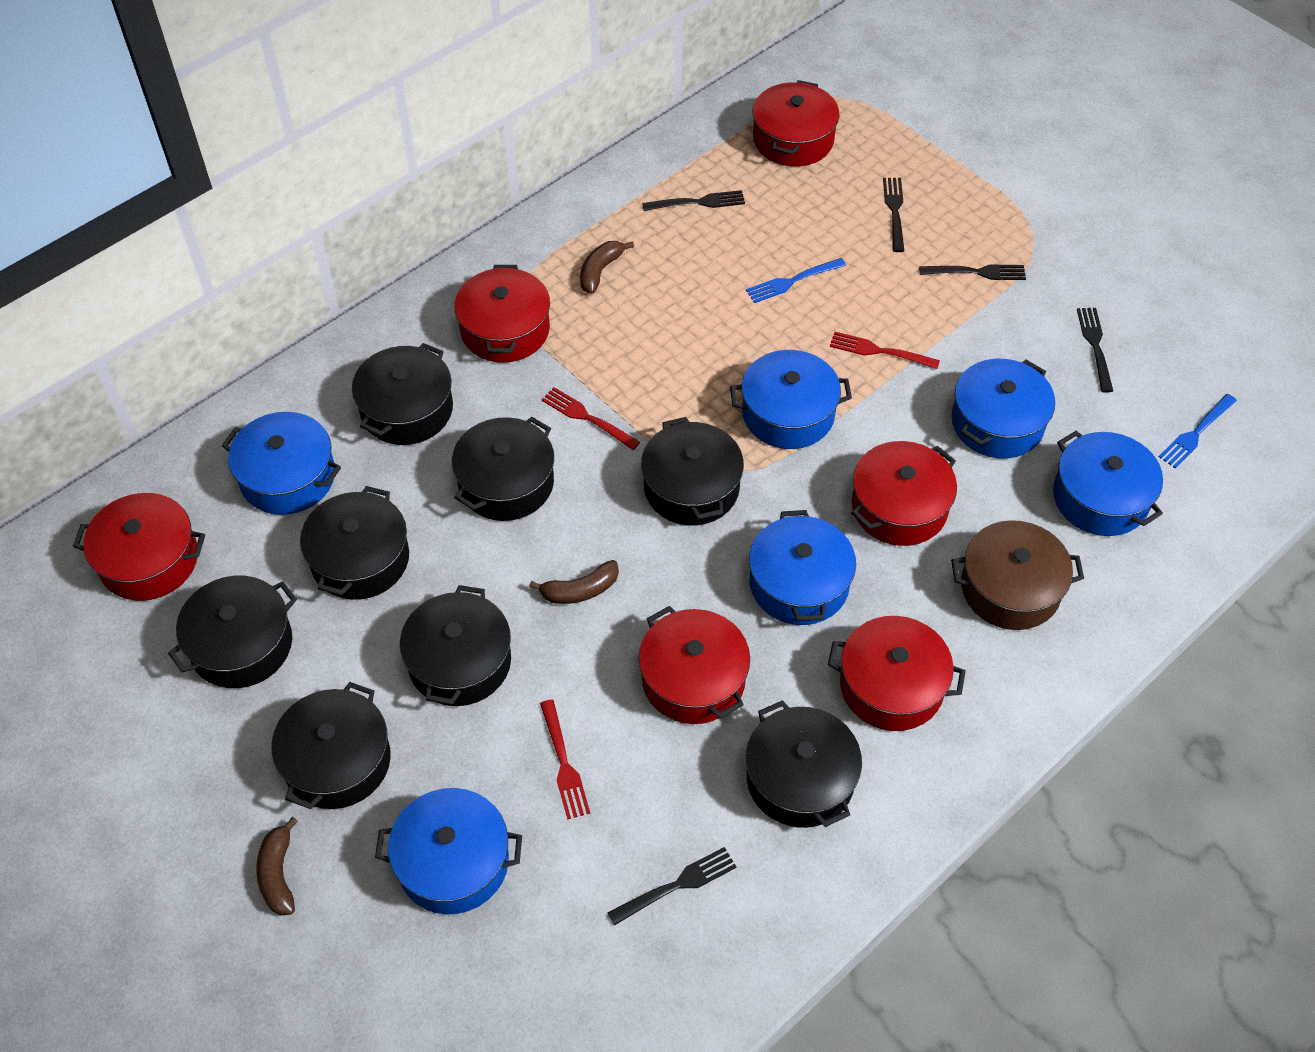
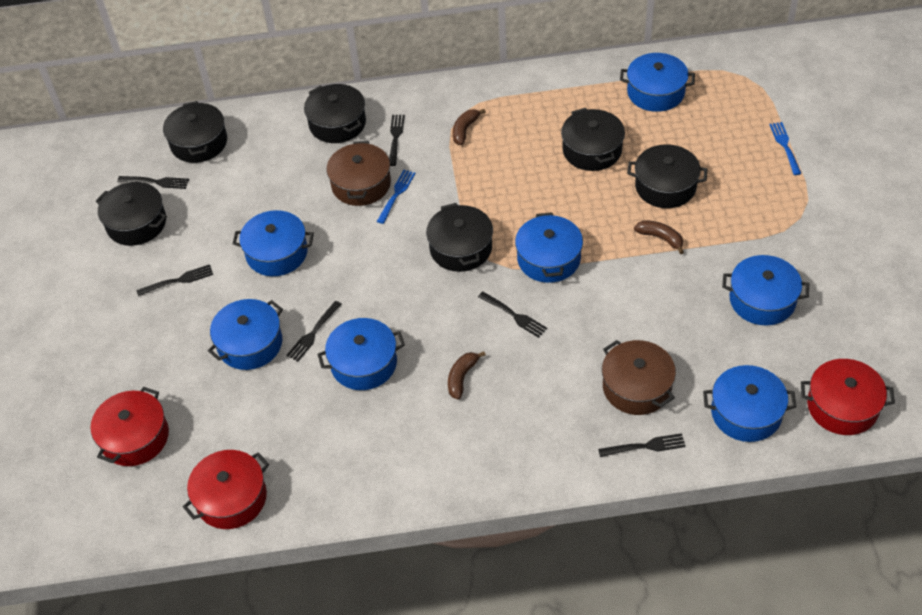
black fork: 5 -> 6
black pot: 8 -> 6
blue pot: 6 -> 7
brown pot: 1 -> 2
red fork: 3 -> 0
red pot: 6 -> 3

